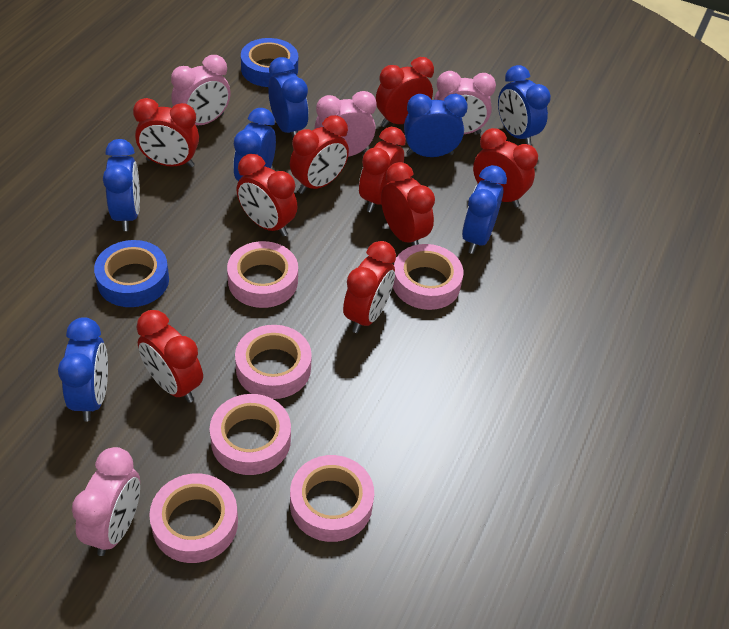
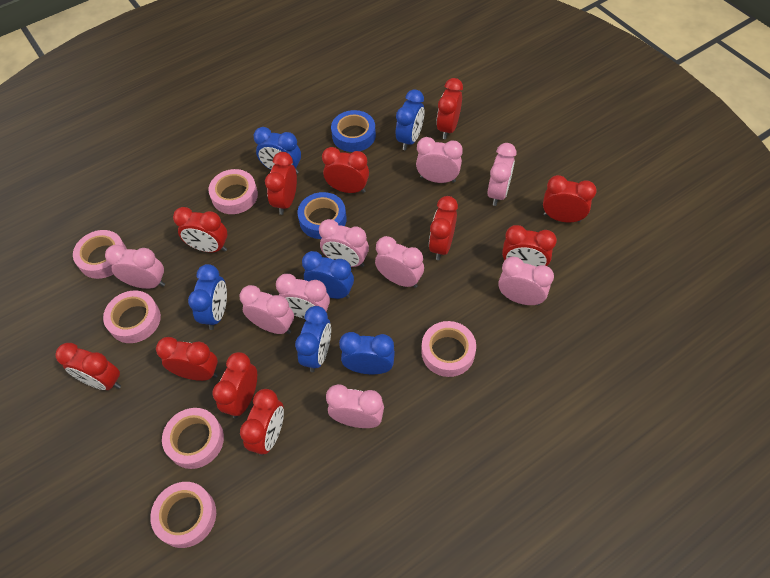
blue clock: 7 -> 6
pink clock: 4 -> 9
red clock: 9 -> 11

